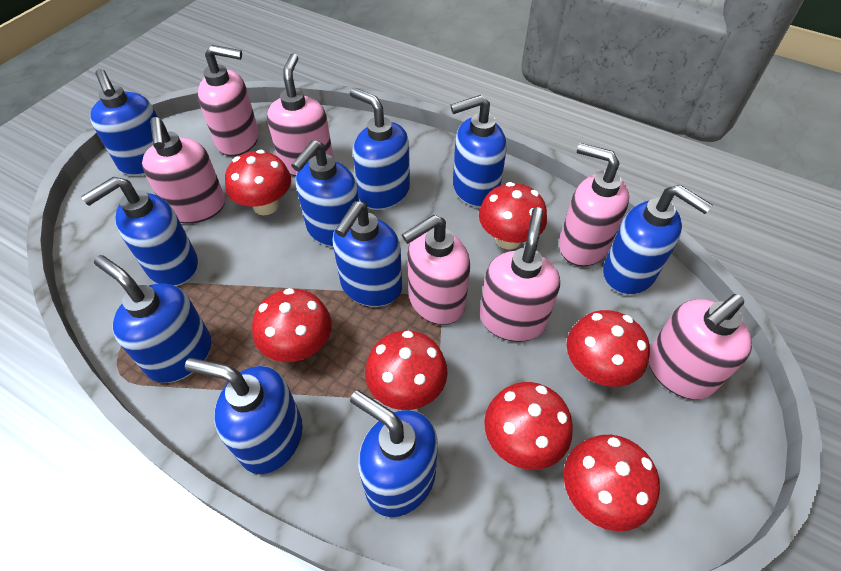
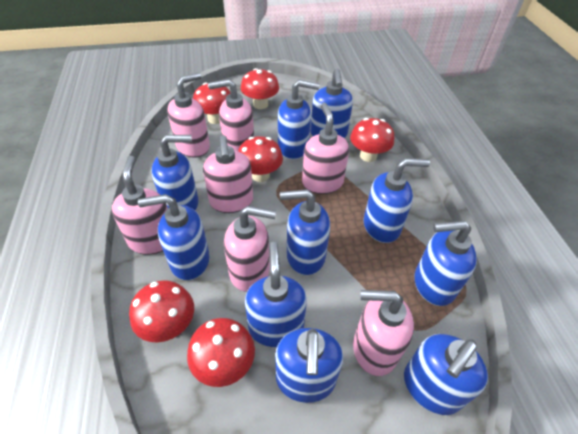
red mushroom: 7 -> 6

